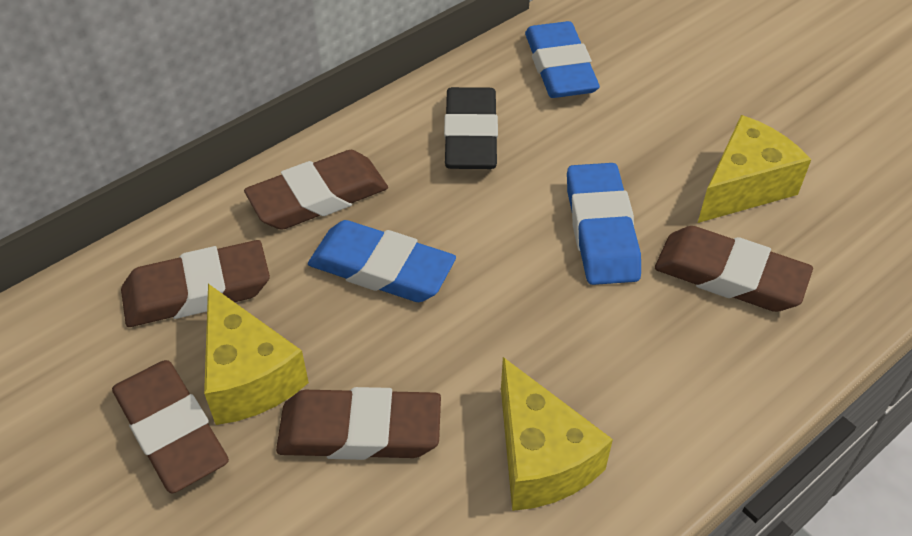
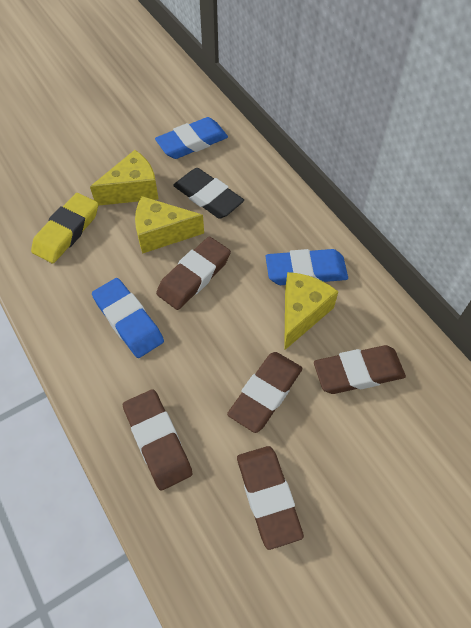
yellow eraser: 0 -> 1

